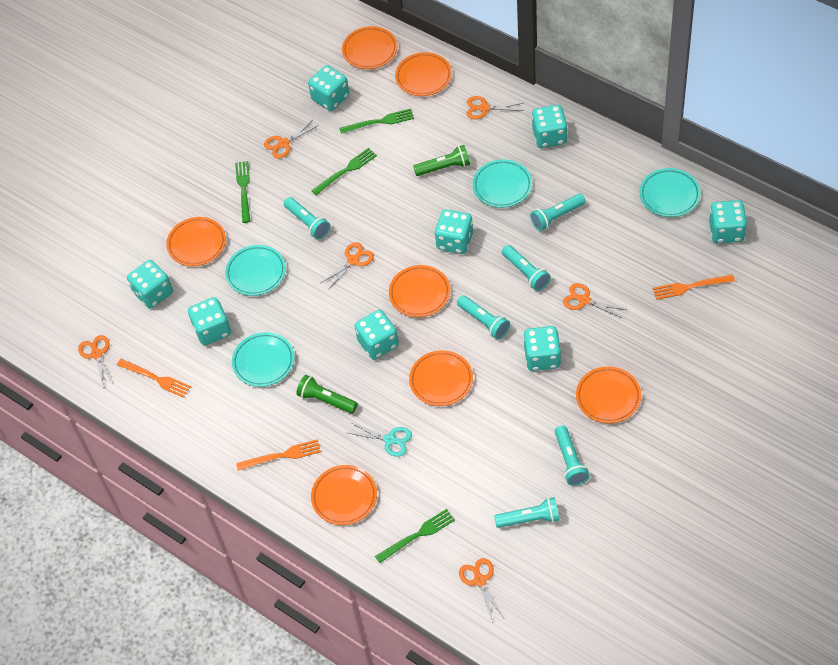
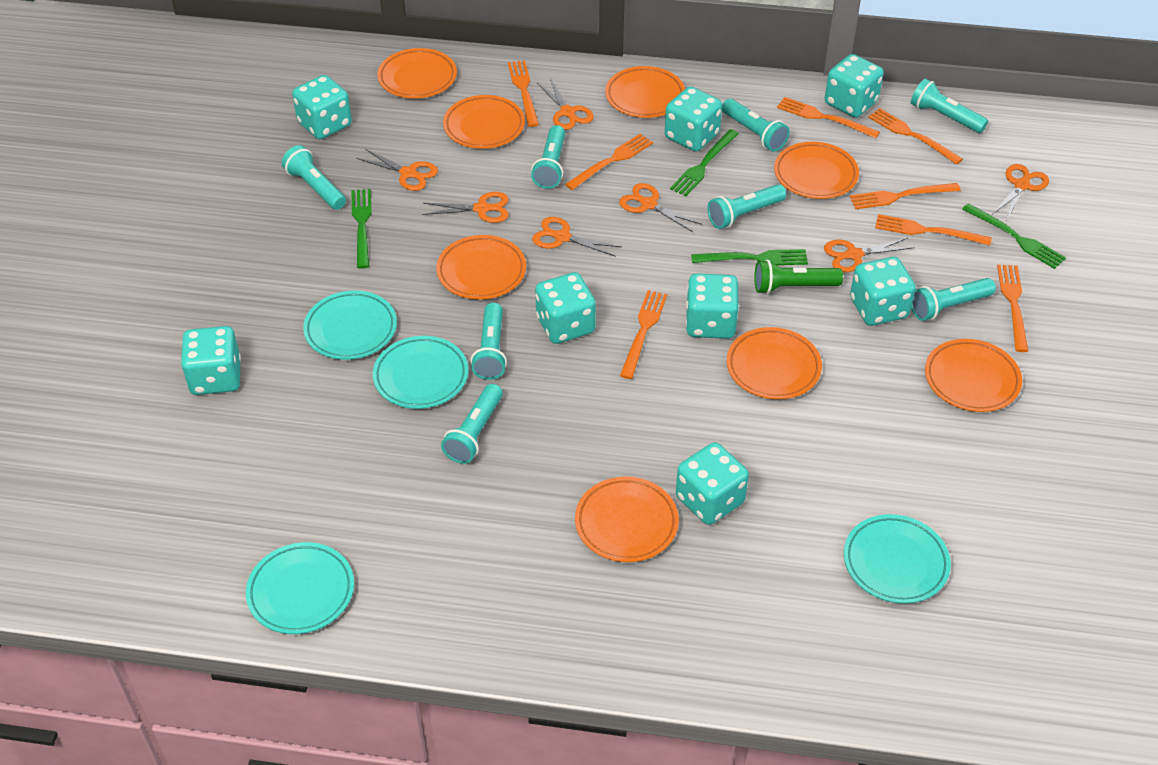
green flashlight: 2 -> 1
orange fork: 3 -> 8
orange plate: 7 -> 8
orange scissors: 6 -> 7
turquoise flashlight: 6 -> 8
turquoise scissors: 1 -> 0

